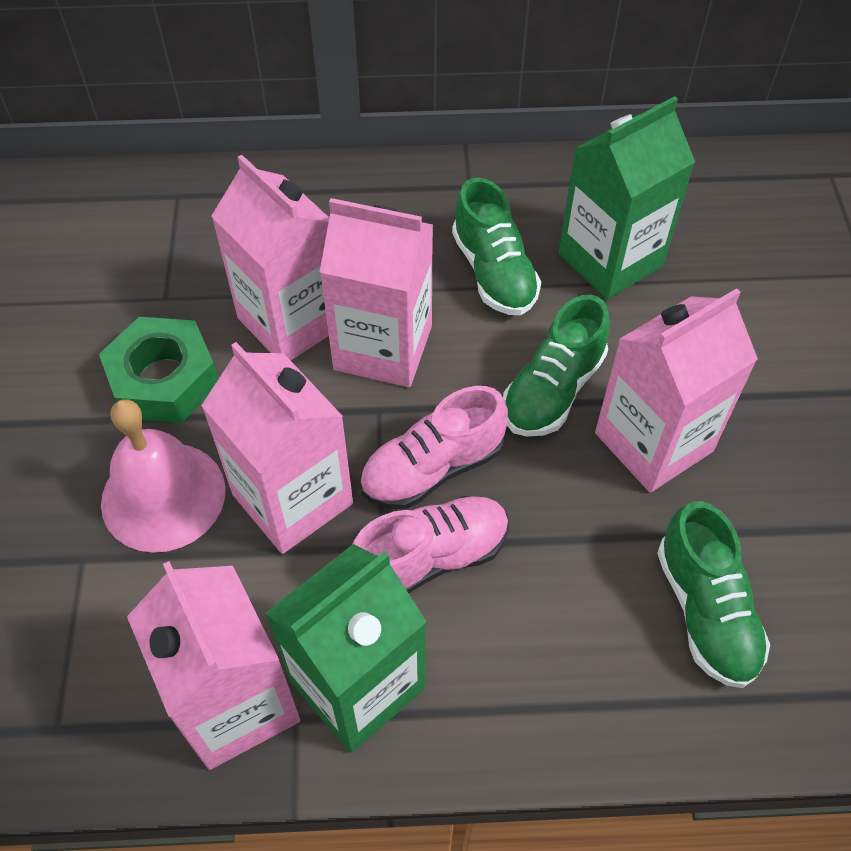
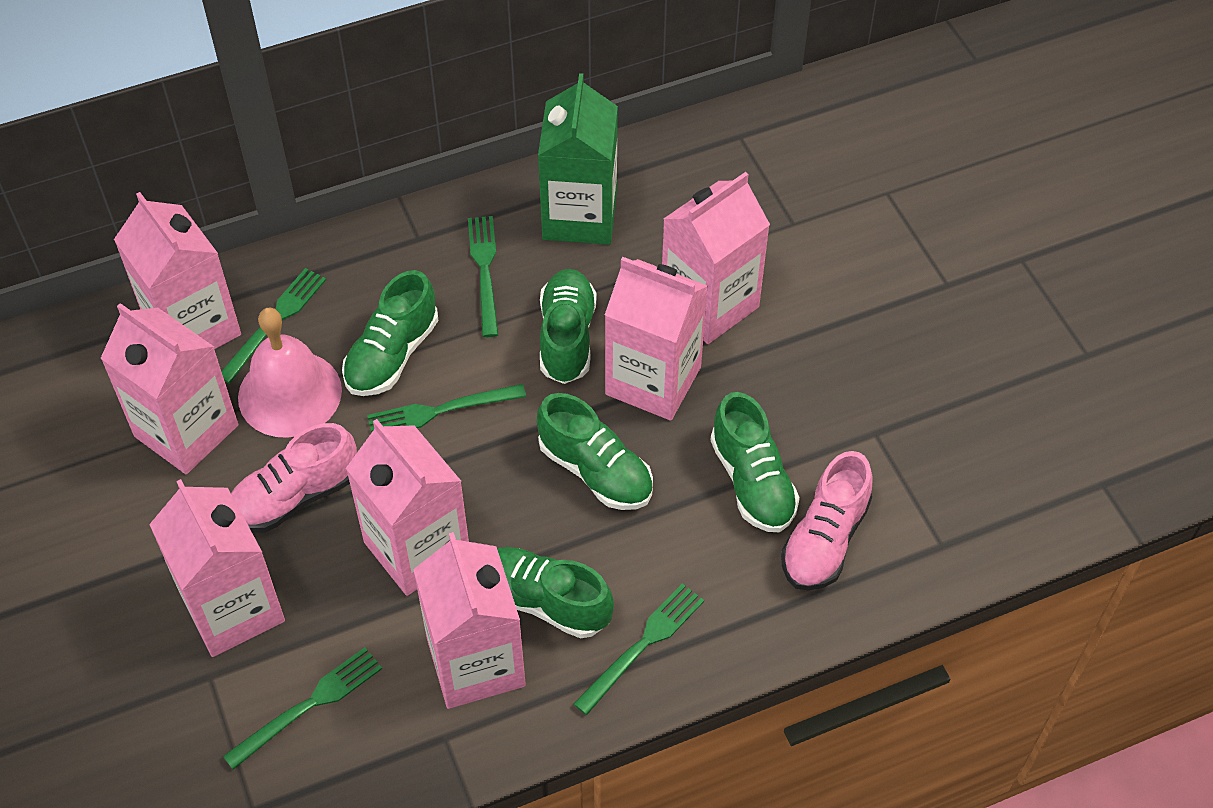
green carton: 2 -> 1
green fork: 0 -> 5
green nut: 1 -> 0
green shoe: 3 -> 5
pink carton: 5 -> 7

